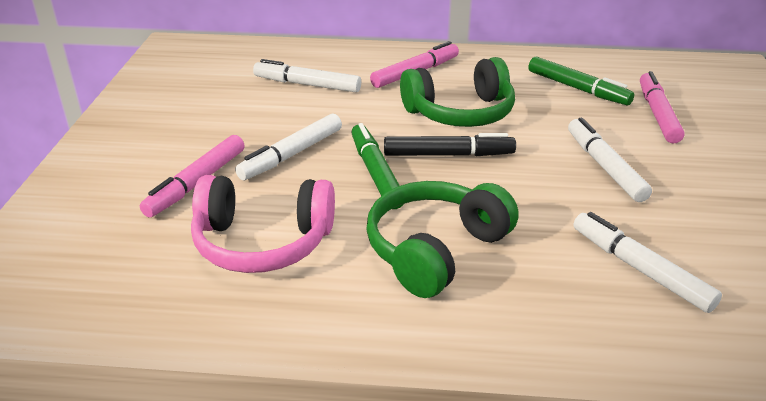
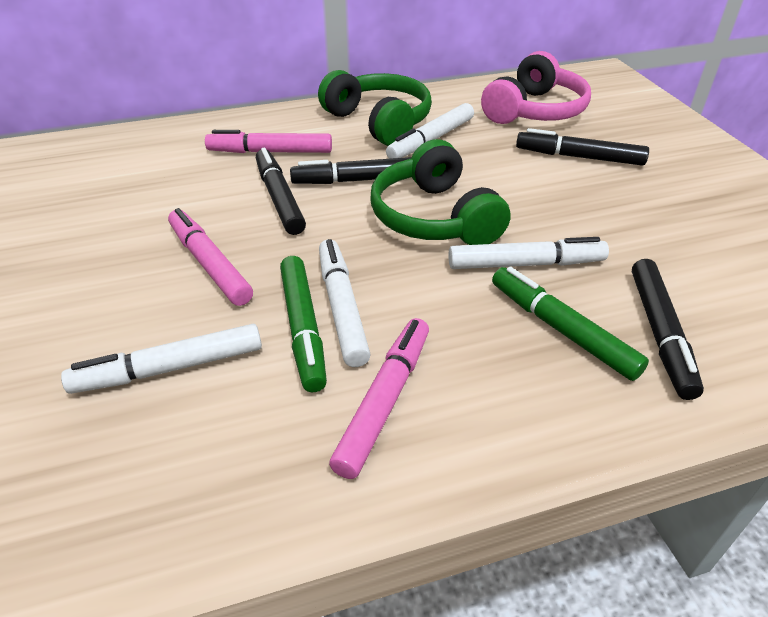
black marker: 1 -> 4

